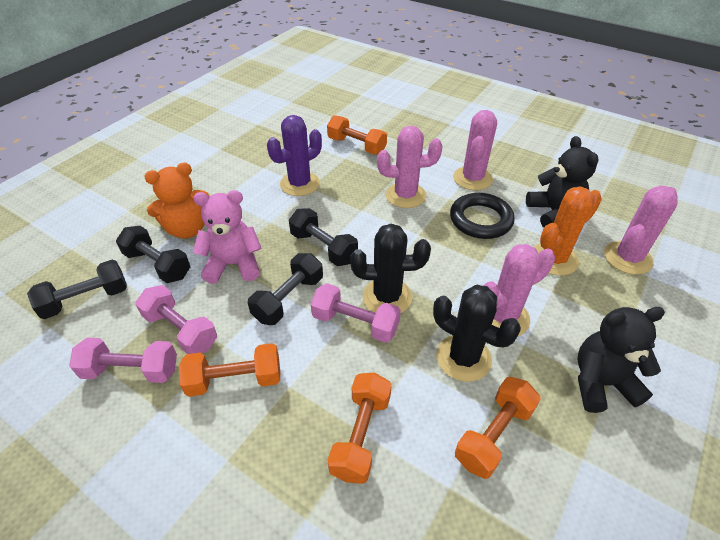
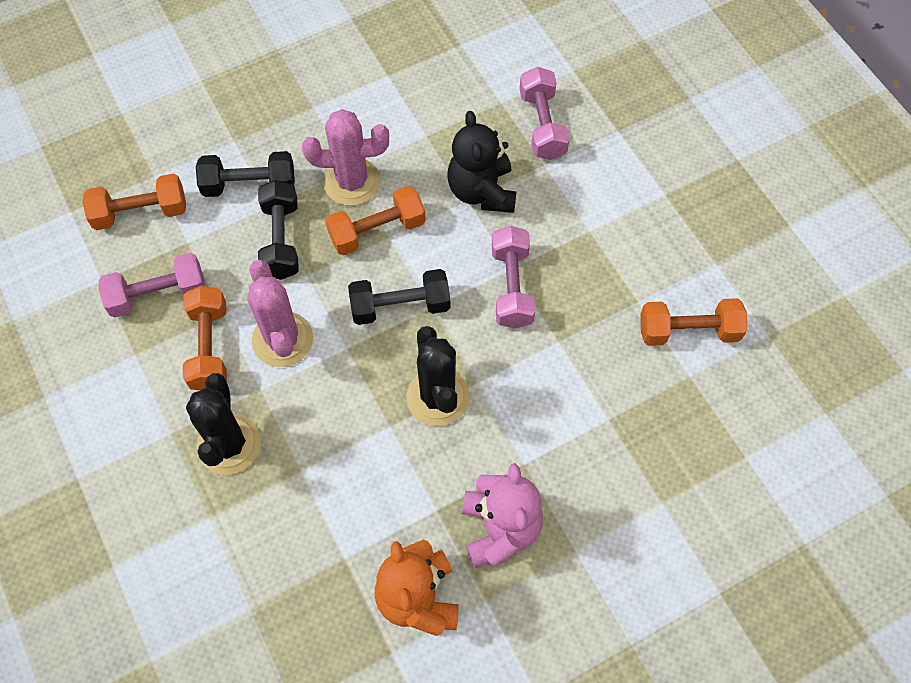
black dumbbell: 4 -> 3
black ring: 1 -> 0
black teddy bear: 2 -> 1
orange cactus: 1 -> 0
pink cactus: 4 -> 2
purple cactus: 1 -> 0

